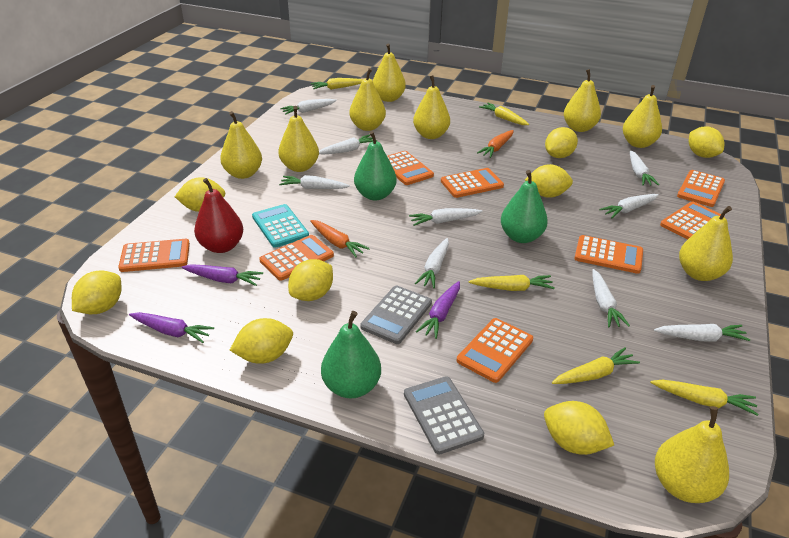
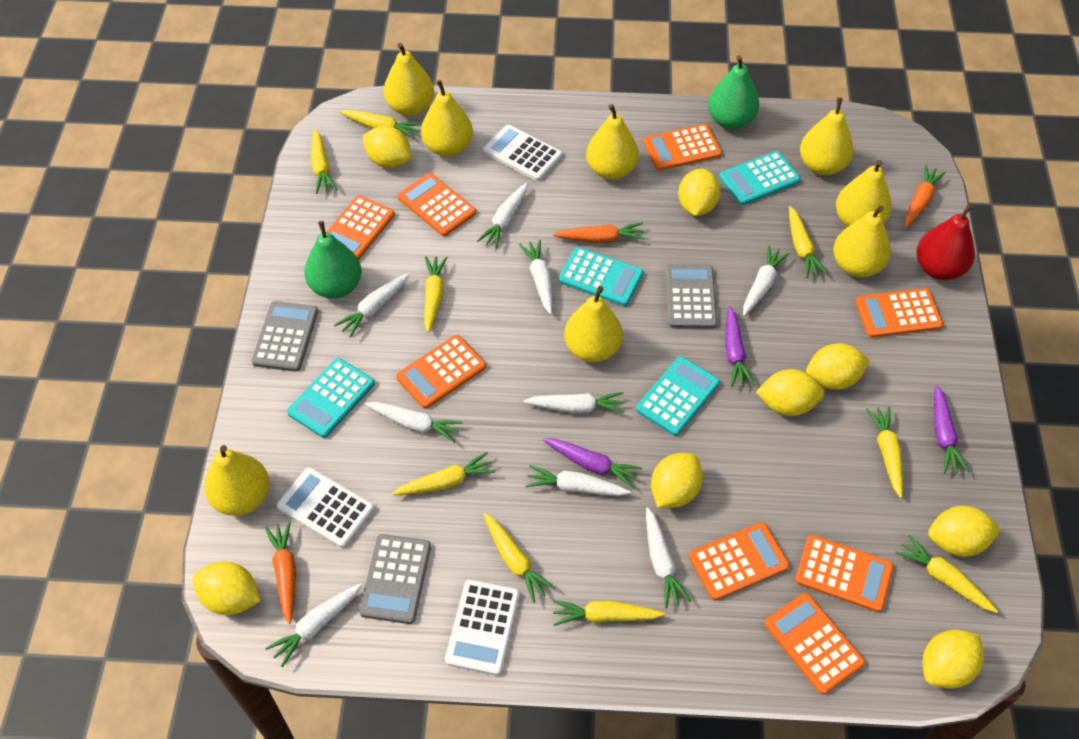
green pear: 3 -> 2
grey calculator: 2 -> 3
orange carrot: 2 -> 3
turquoise calculator: 1 -> 4
white calculator: 0 -> 3
yellow carrot: 5 -> 9
yellow pear: 9 -> 8

